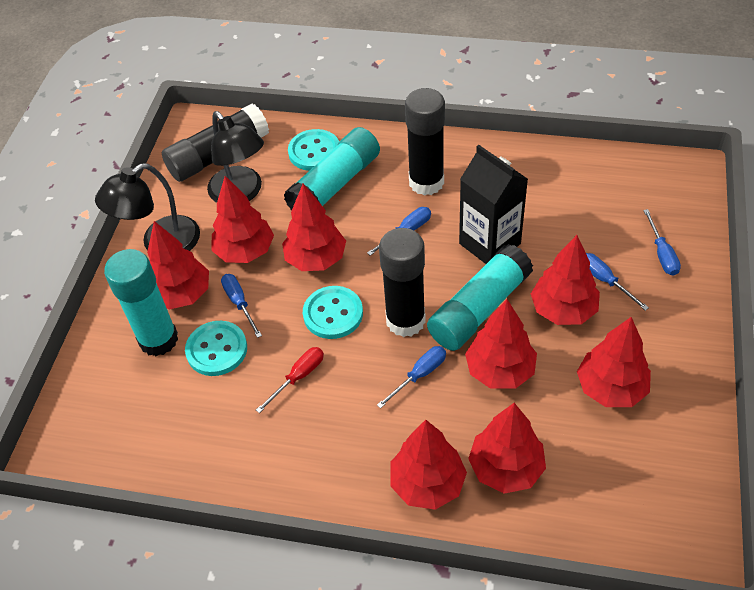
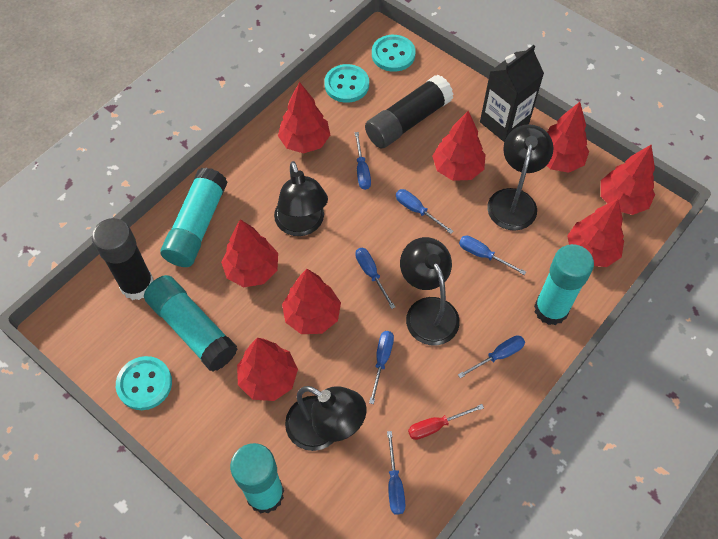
black glue stick: 3 -> 2
black lamp: 2 -> 4
blue screwdriver: 5 -> 7
turquoise glue stick: 3 -> 4

